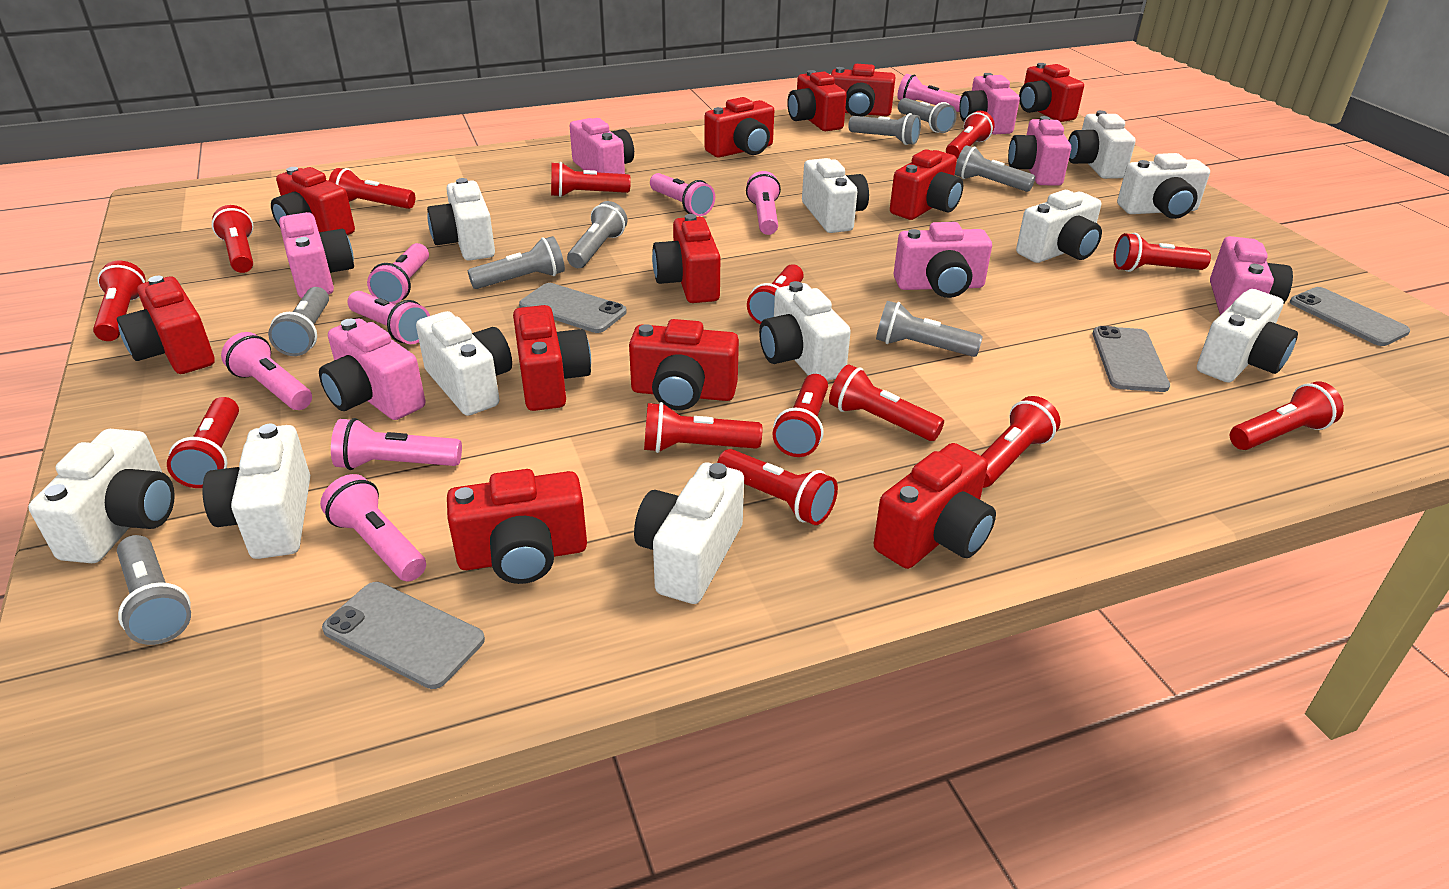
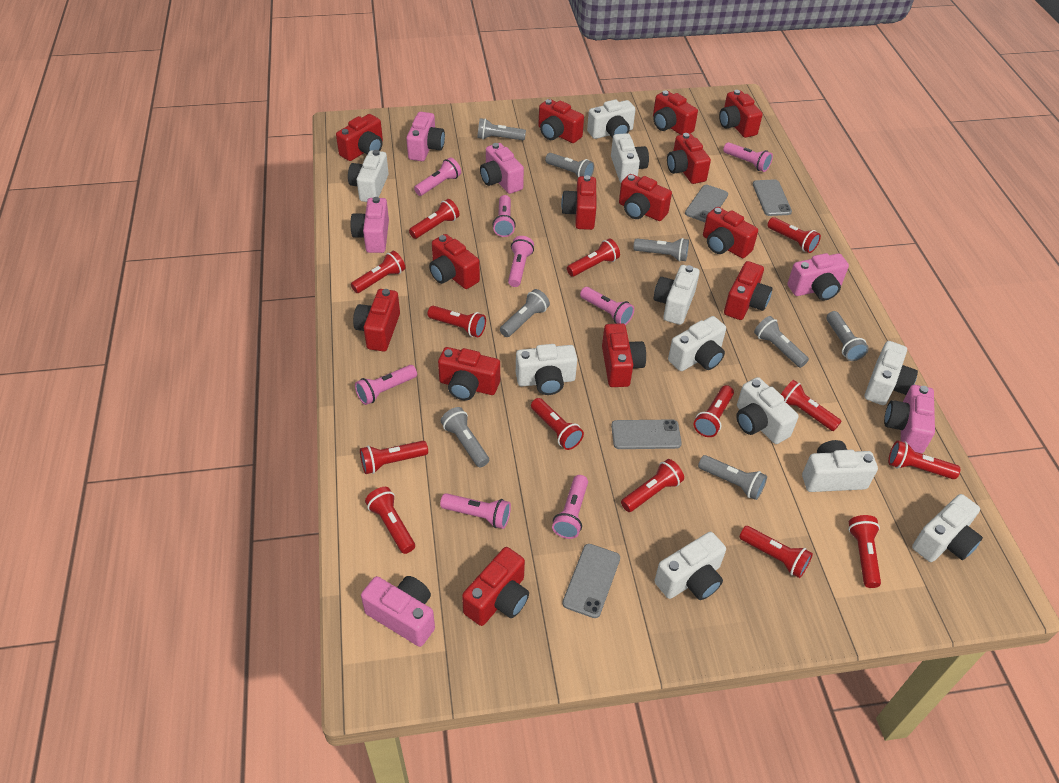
pink camera: 7 -> 6
red camera: 12 -> 14

